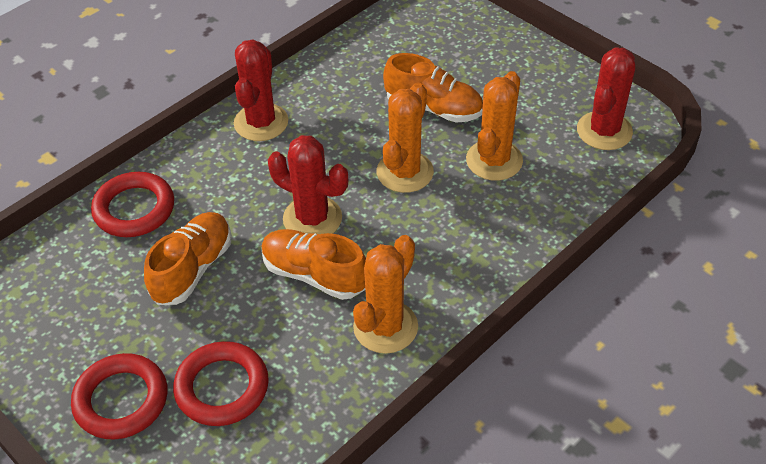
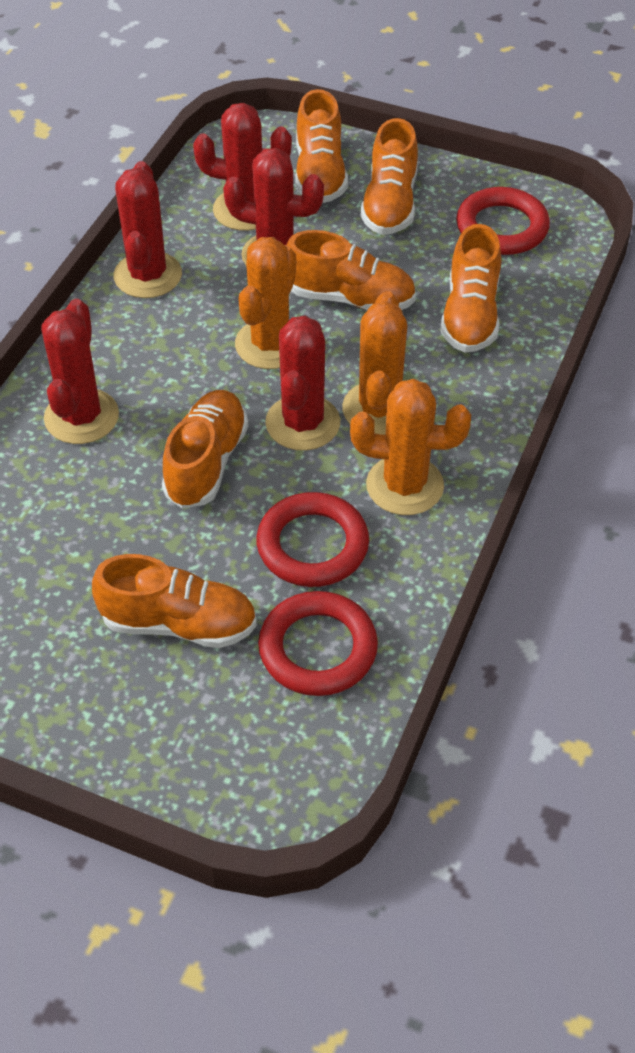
orange shoe: 3 -> 6
red cactus: 3 -> 5

